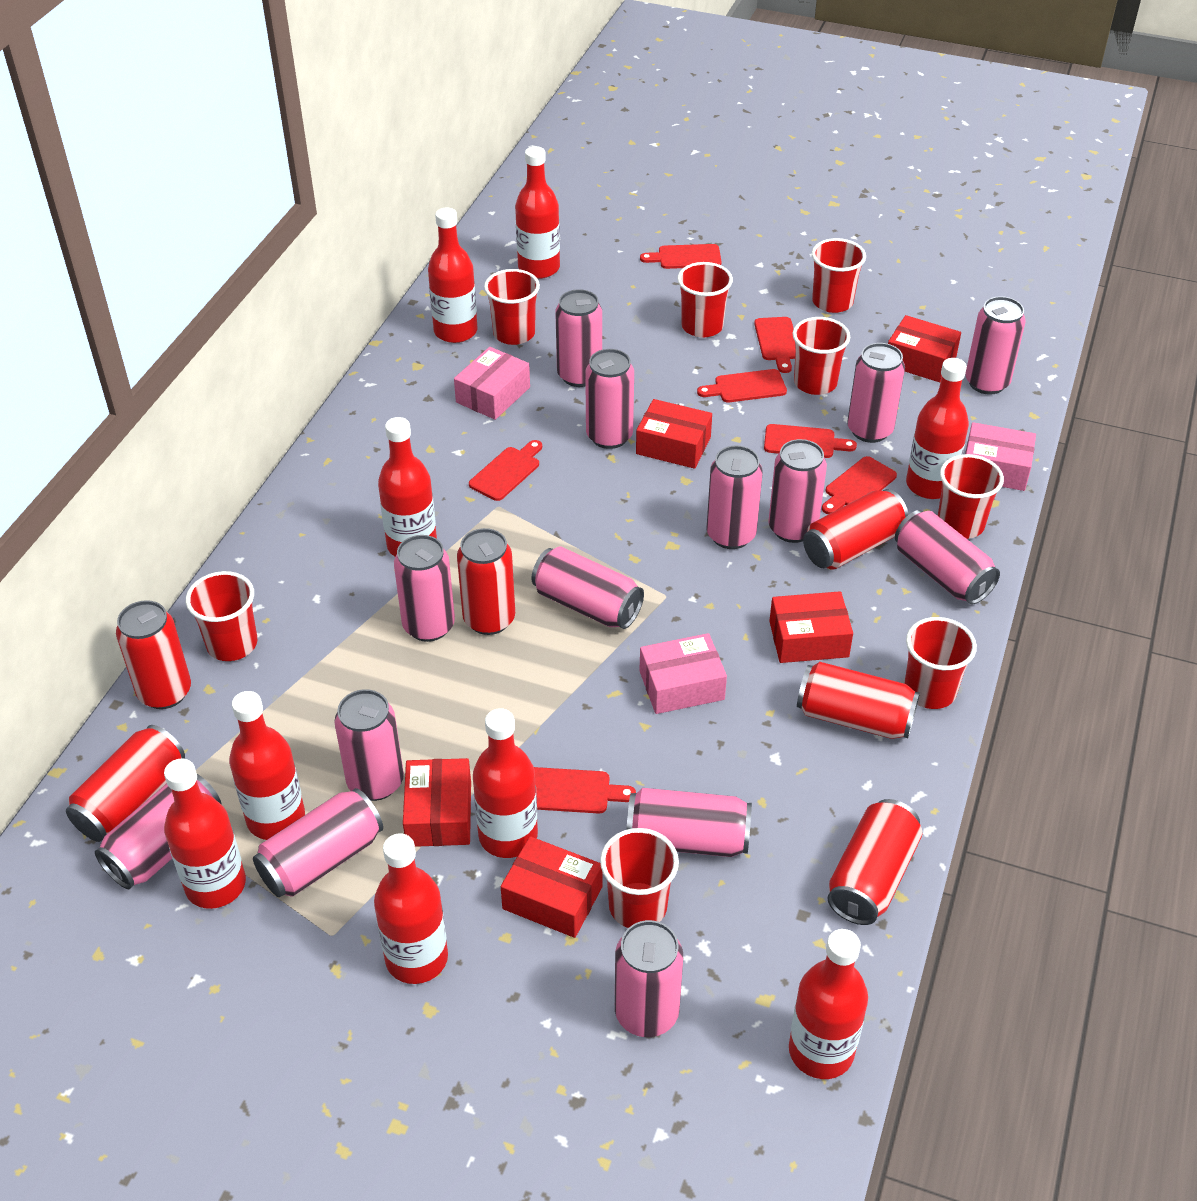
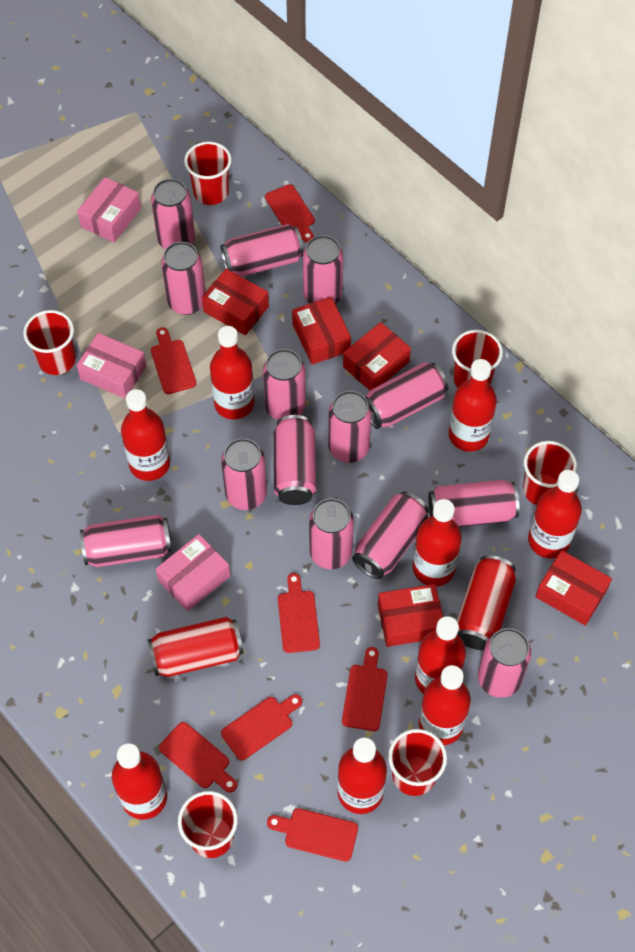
red can: 6 -> 2
red cup: 8 -> 6

